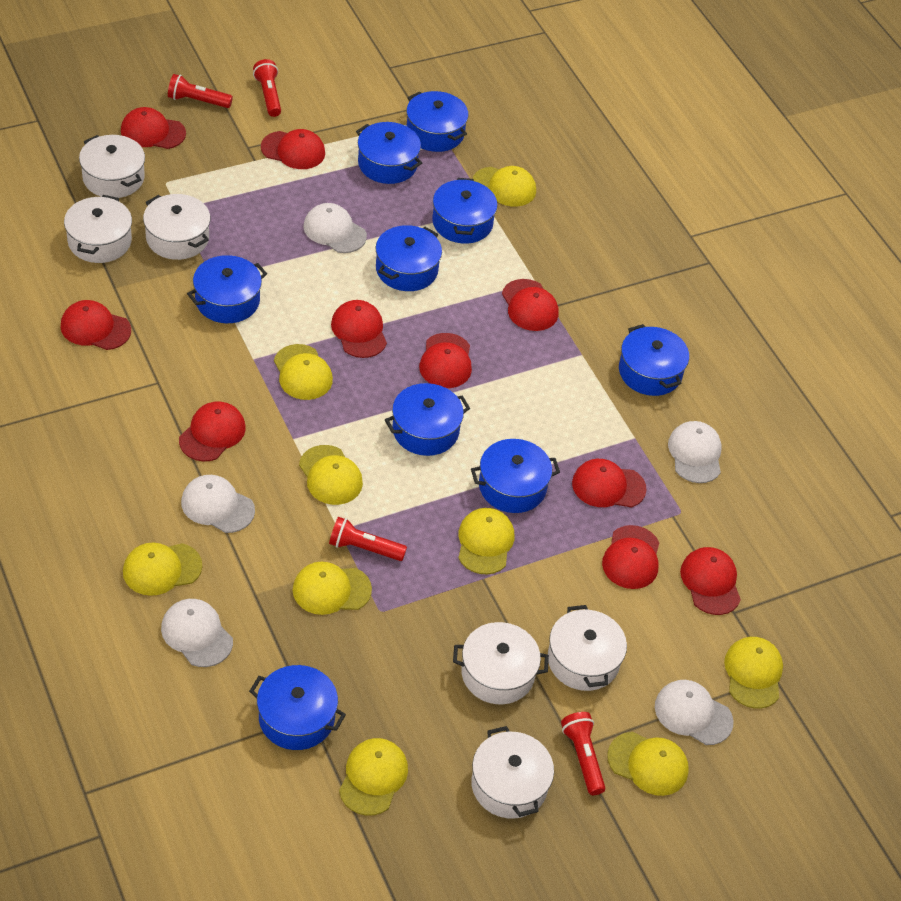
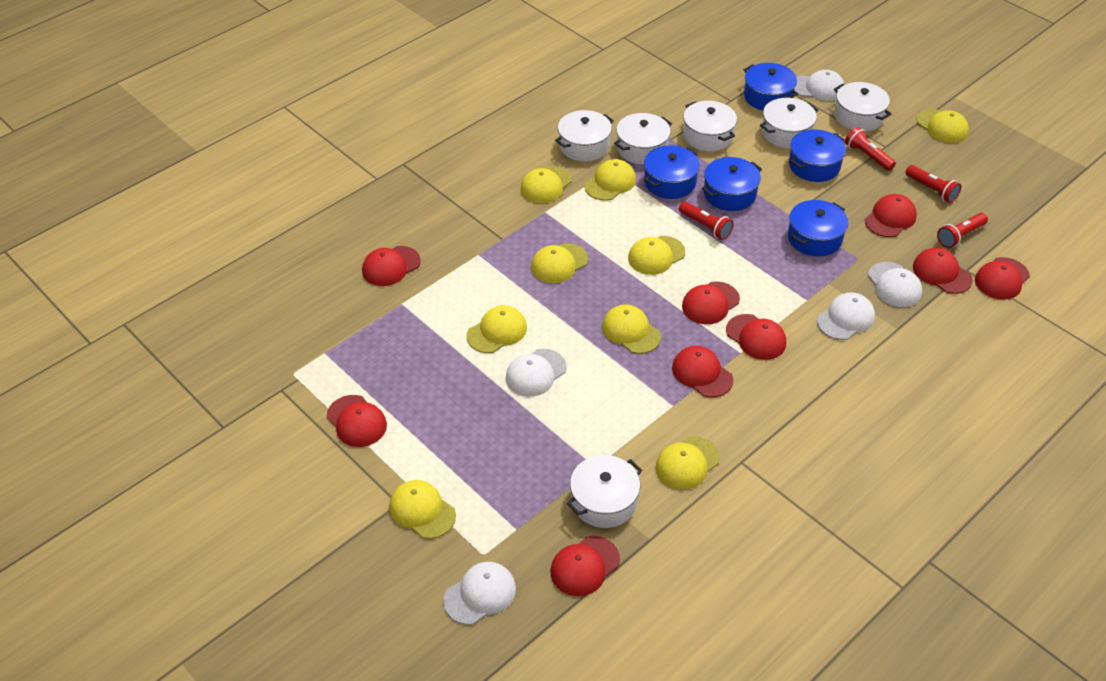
blue pot: 9 -> 5
red cap: 10 -> 9

